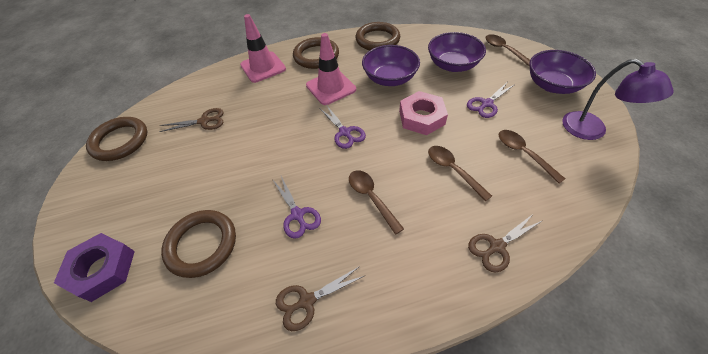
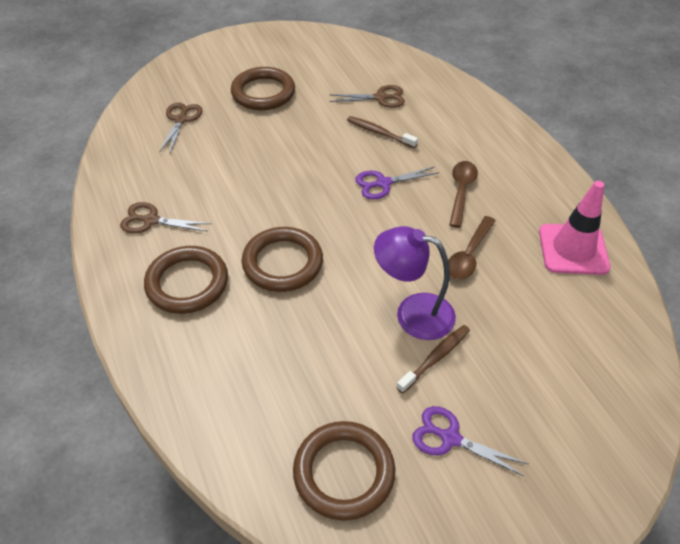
brown spoon: 4 -> 2
brown toothbrush: 0 -> 2
pink nut: 1 -> 0
pink traffic cone: 2 -> 1
purple bowl: 3 -> 0
purple nut: 1 -> 0
purple scissors: 3 -> 2

